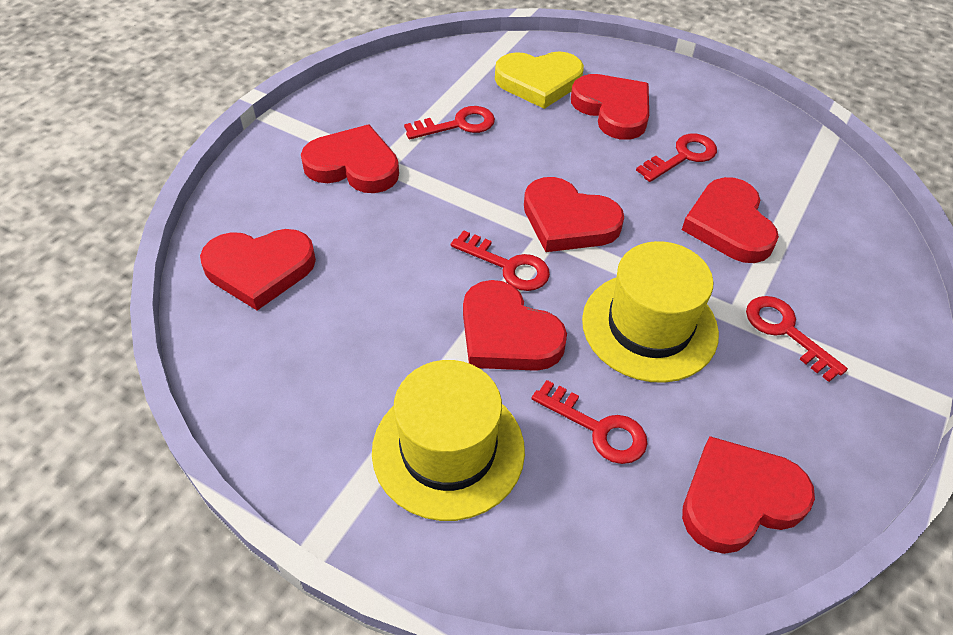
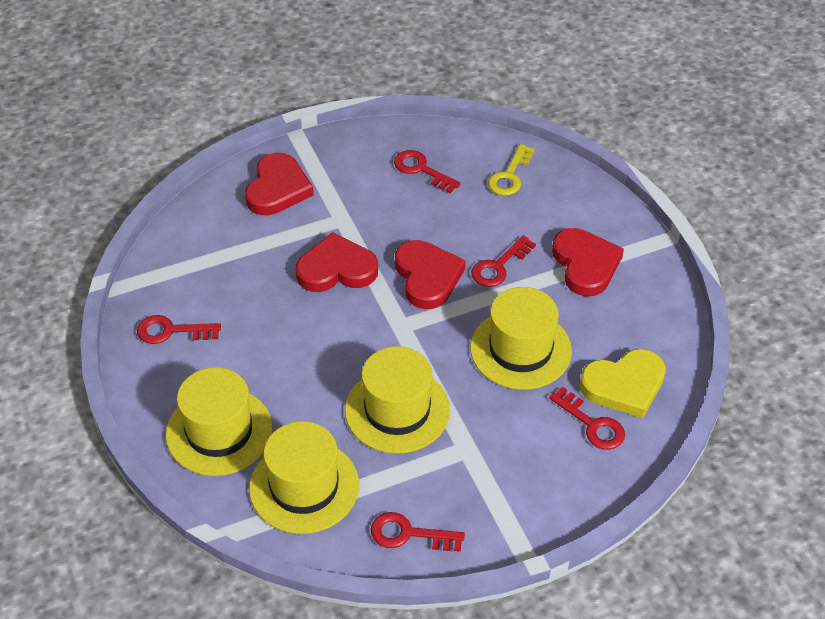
red heart: 7 -> 4
yellow hat: 2 -> 4
yellow key: 0 -> 1

